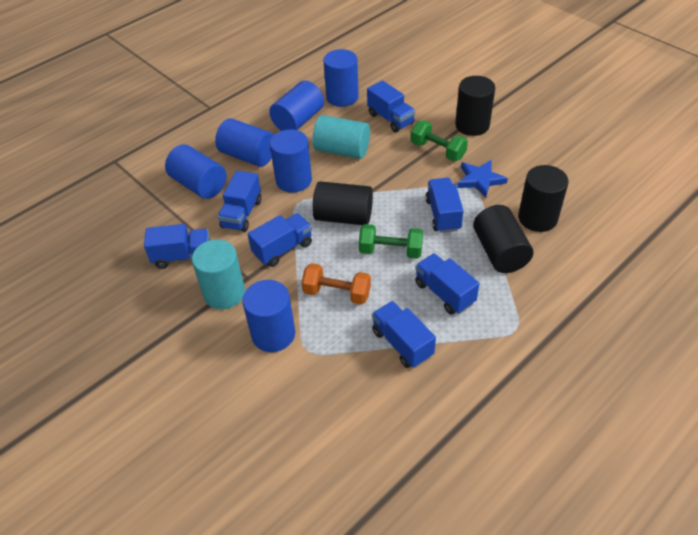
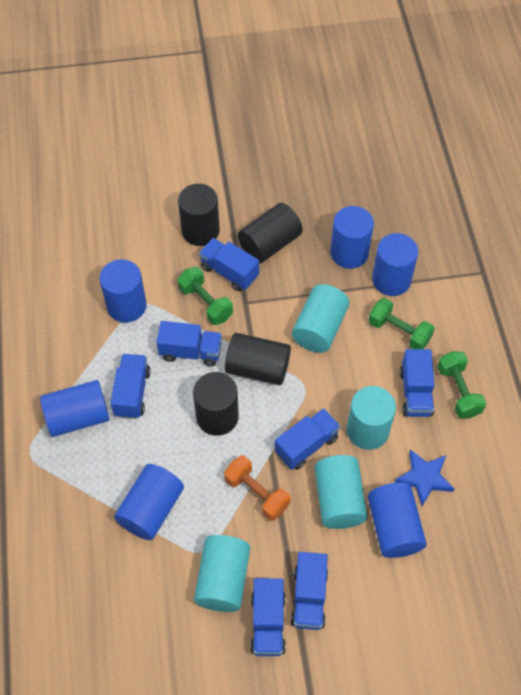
green dumbbell: 2 -> 3
turquoise cylinder: 2 -> 4

